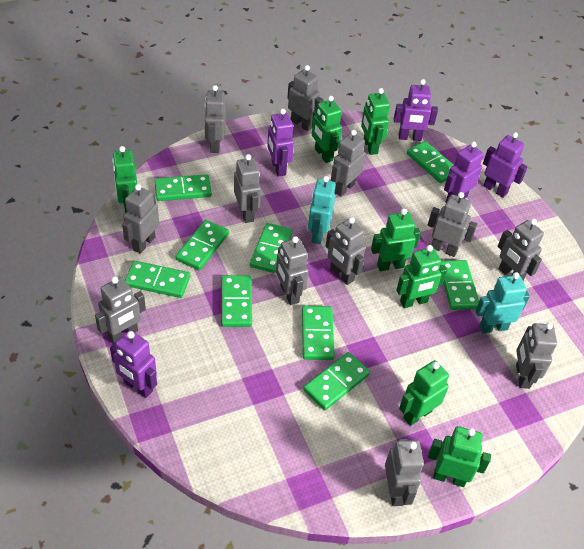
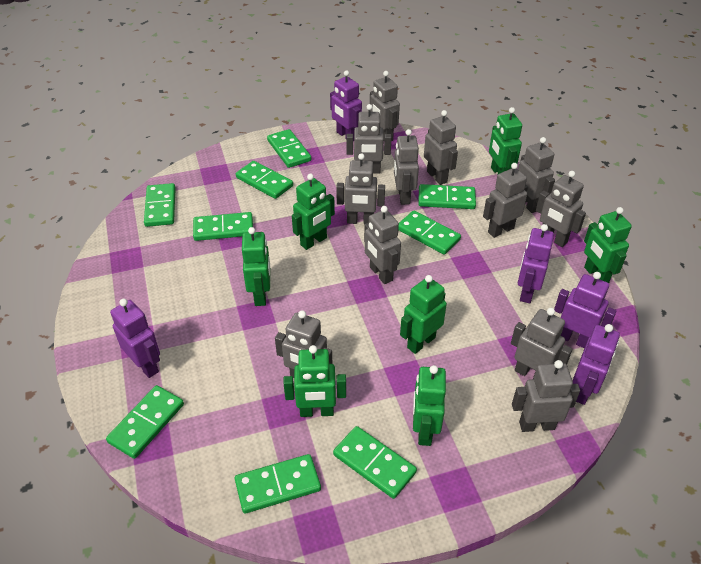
turquoise robot: 2 -> 0

